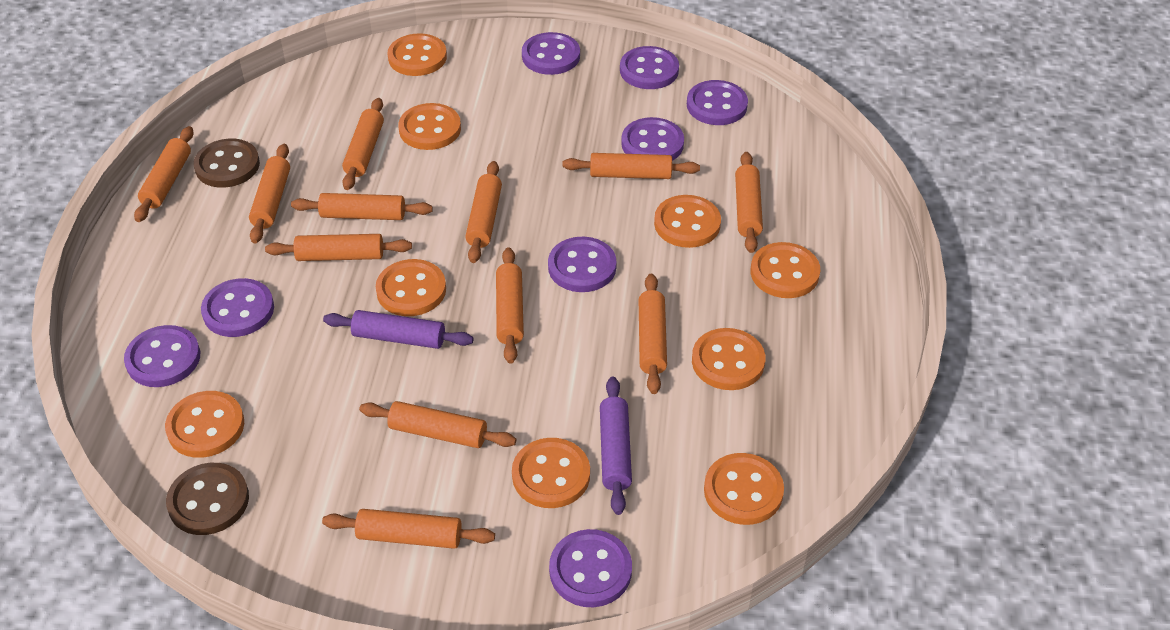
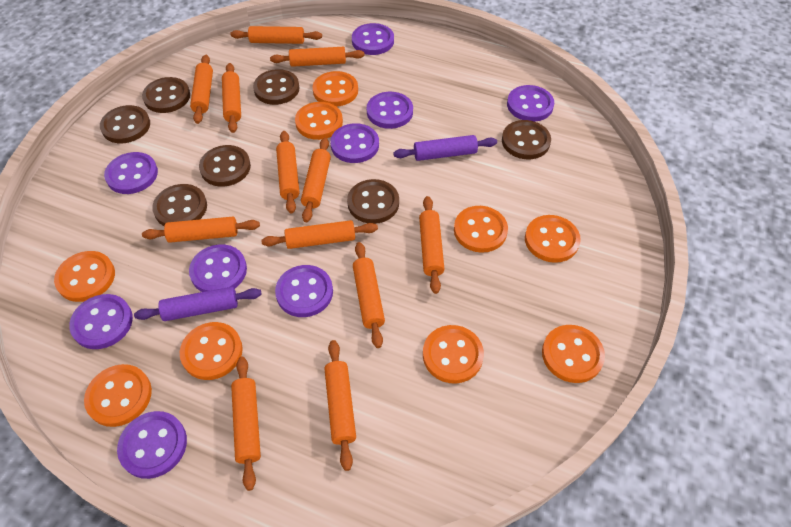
brown button: 2 -> 7
purple button: 8 -> 9

